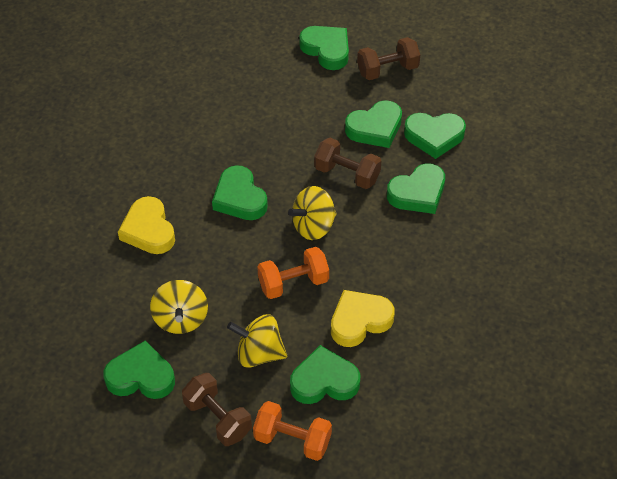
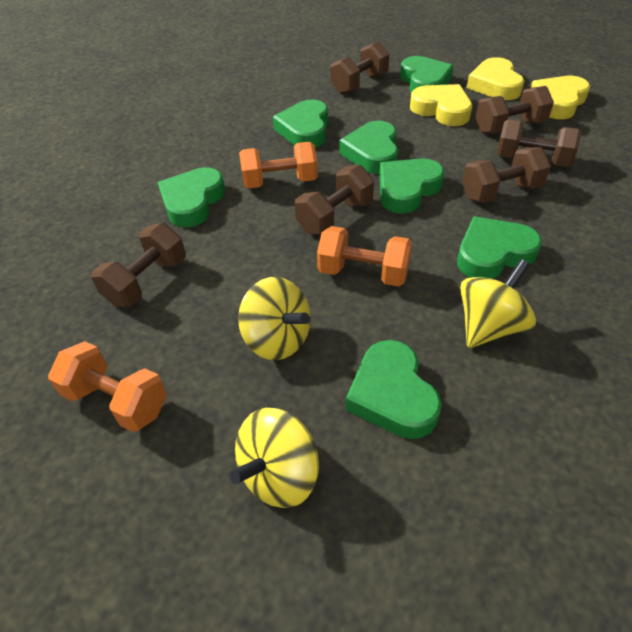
brown dumbbell: 3 -> 6
orange dumbbell: 2 -> 3
yellow heart: 2 -> 3

